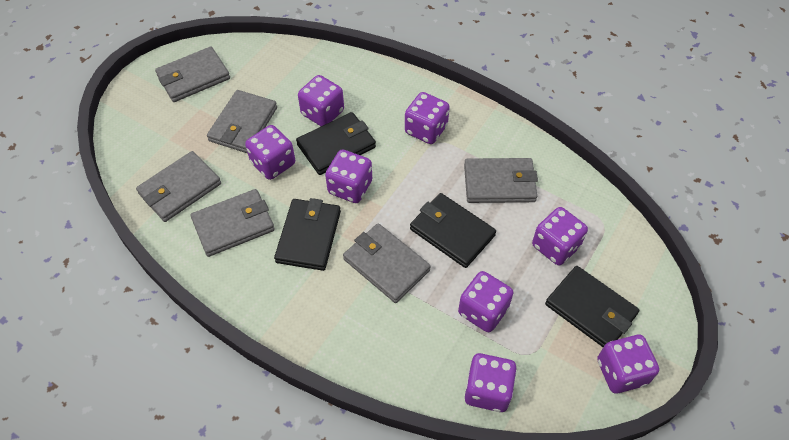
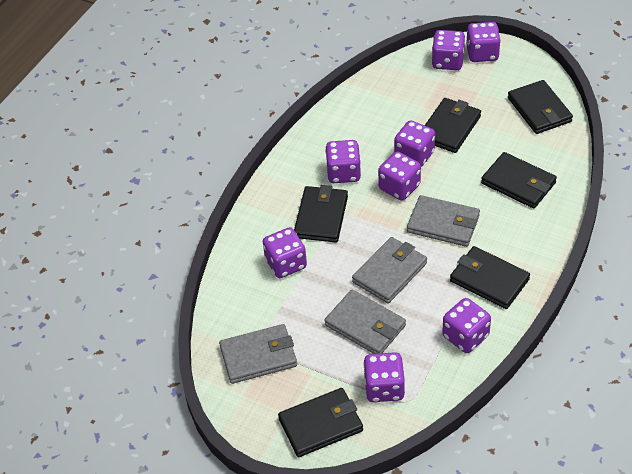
black wallet: 4 -> 6
grey wallet: 6 -> 4

